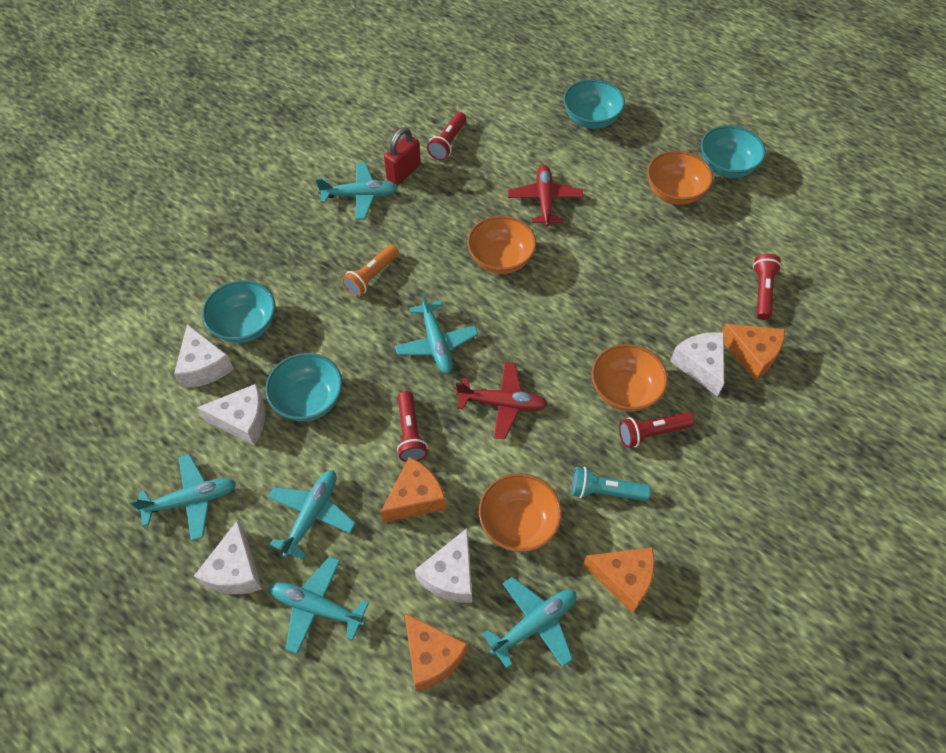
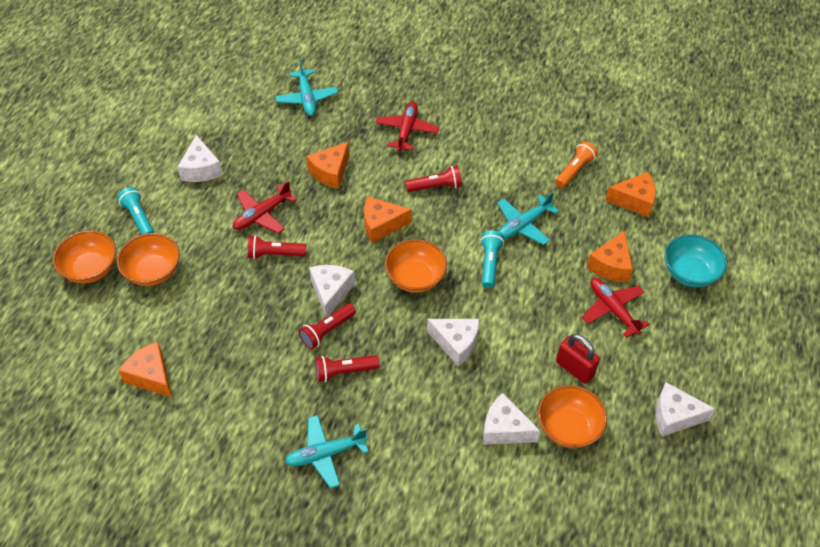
orange cheese: 4 -> 5
red plane: 2 -> 3
turquoise bowl: 4 -> 1
turquoise flashlight: 1 -> 2
turquoise plane: 6 -> 3

